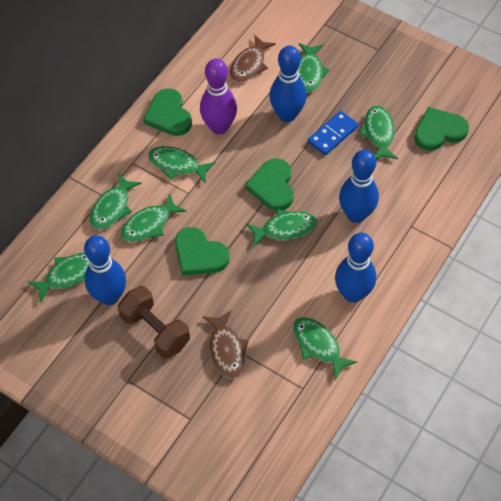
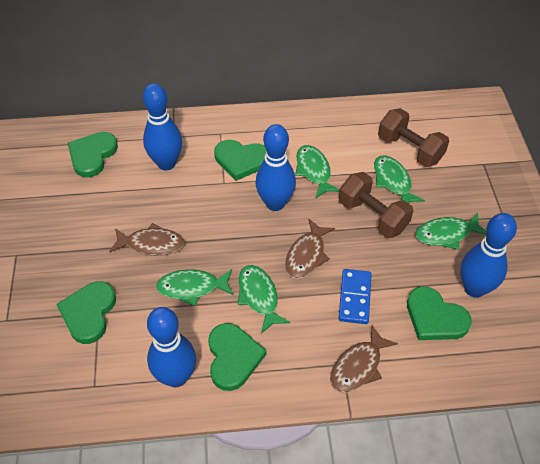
brown dumbbell: 1 -> 2
brown fish: 2 -> 3
green fish: 8 -> 5
green heart: 4 -> 5
purple bowling pin: 1 -> 0

